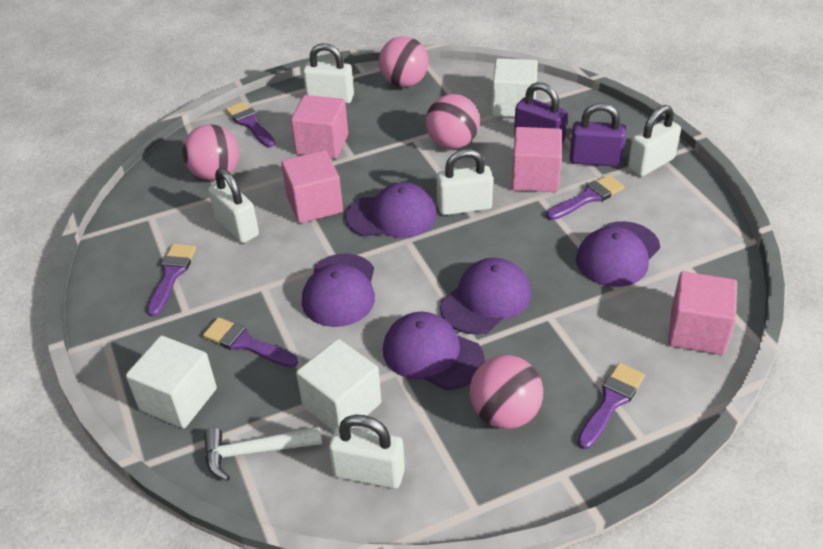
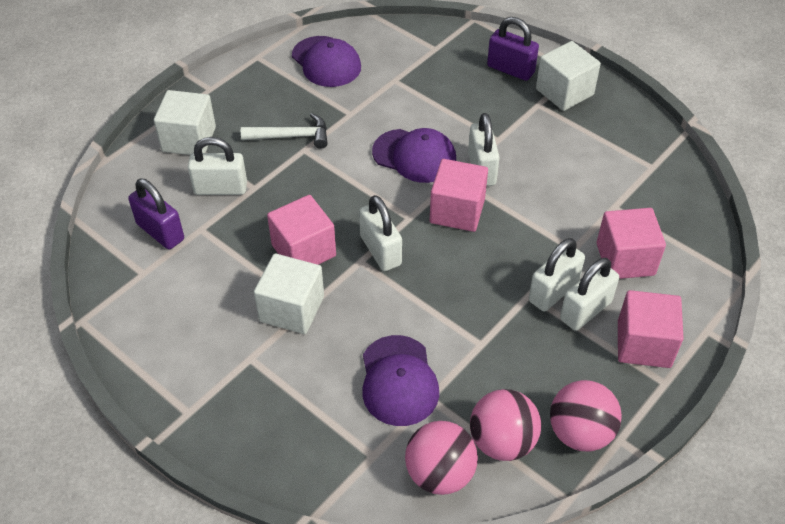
pink ball: 4 -> 3
purple brush: 5 -> 0
purple cap: 5 -> 3

